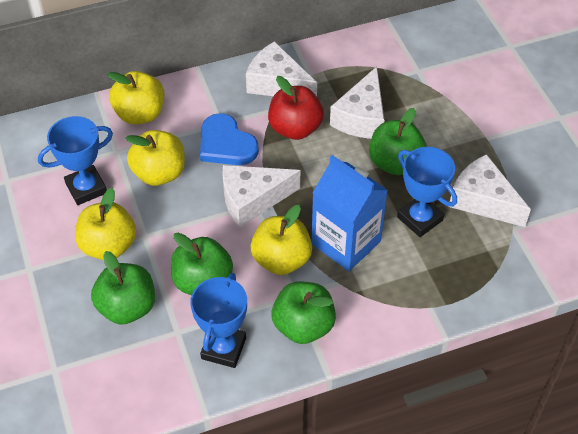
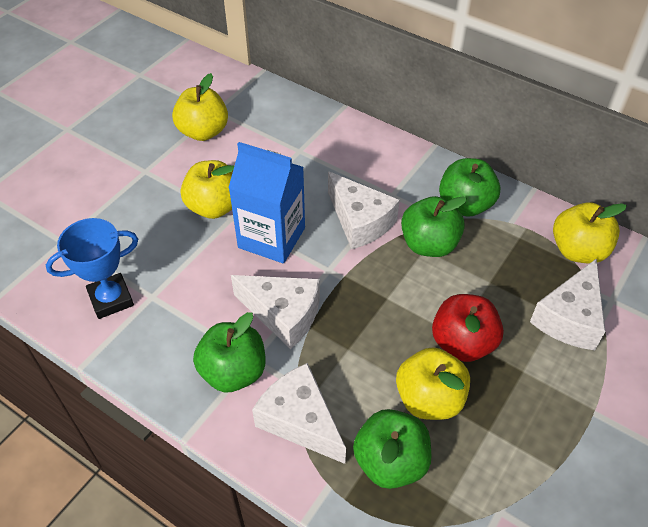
blue heart: 1 -> 0
blue trophy: 3 -> 1

